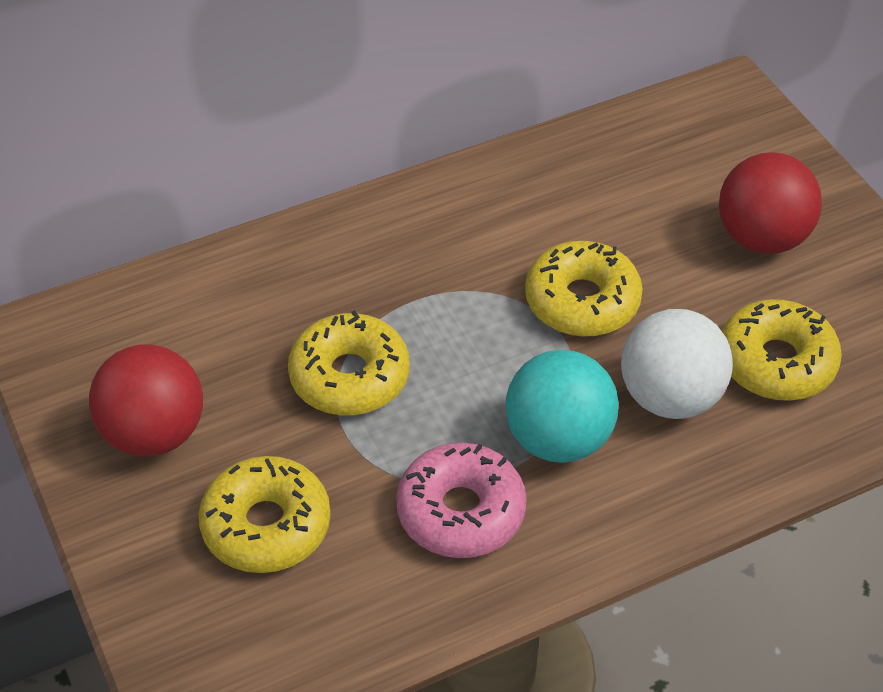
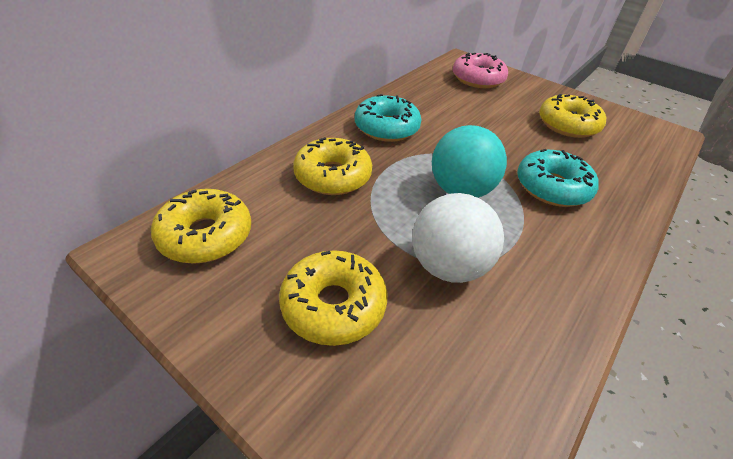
red ball: 2 -> 0
turquoise donut: 0 -> 2

